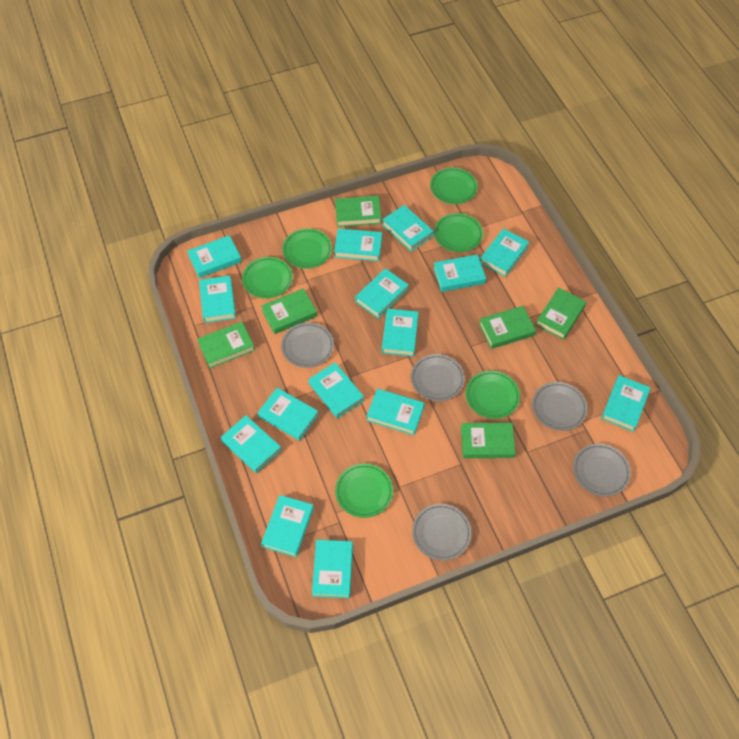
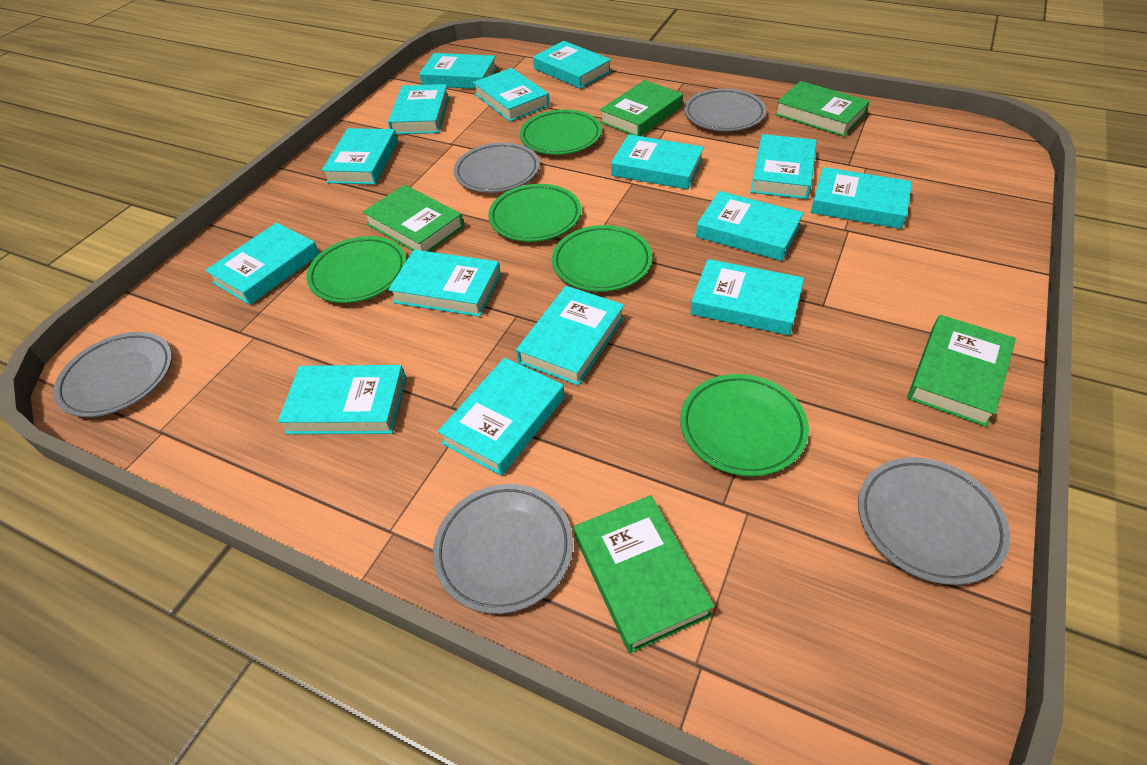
green book: 6 -> 5
green plate: 6 -> 5

